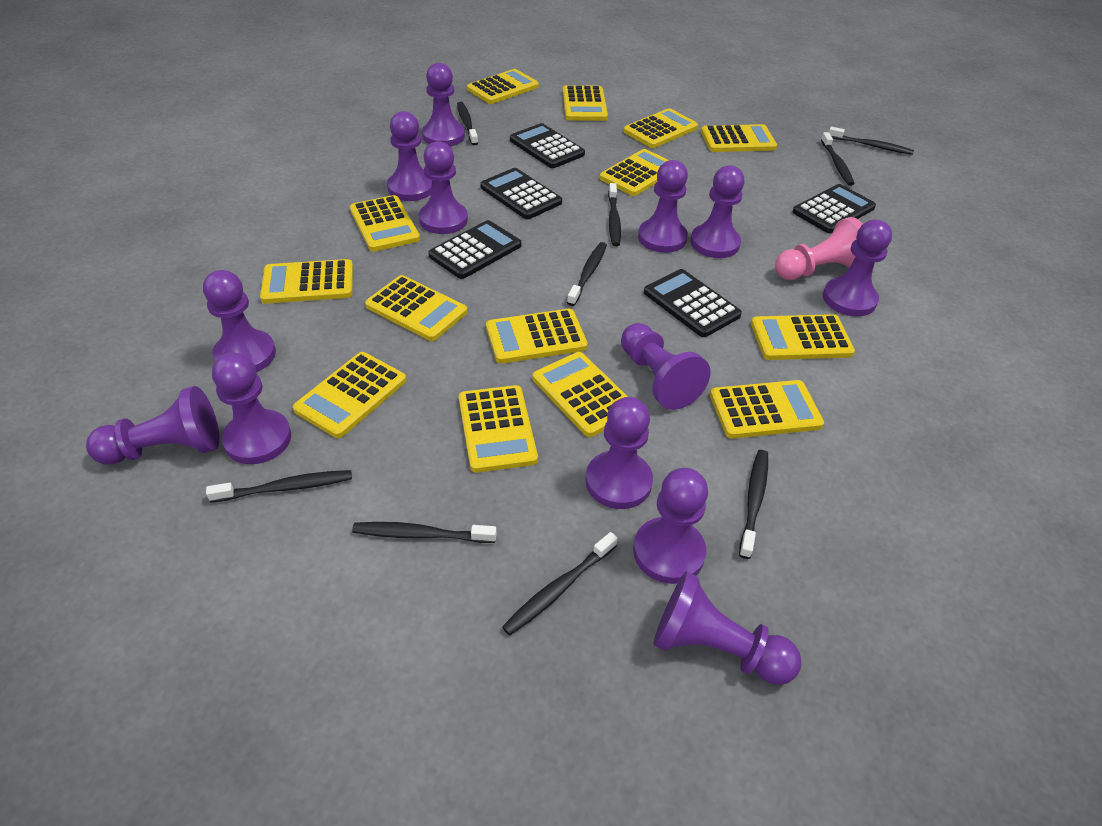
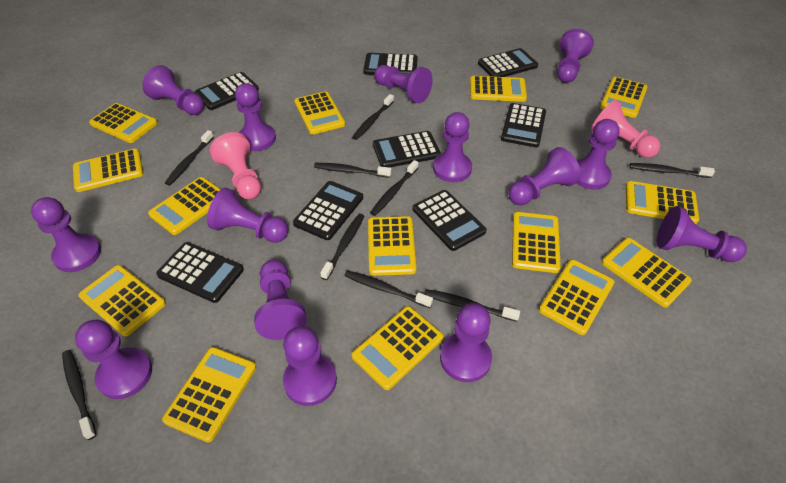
black calculator: 5 -> 8
pink pawn: 1 -> 2
purple pawn: 13 -> 14

